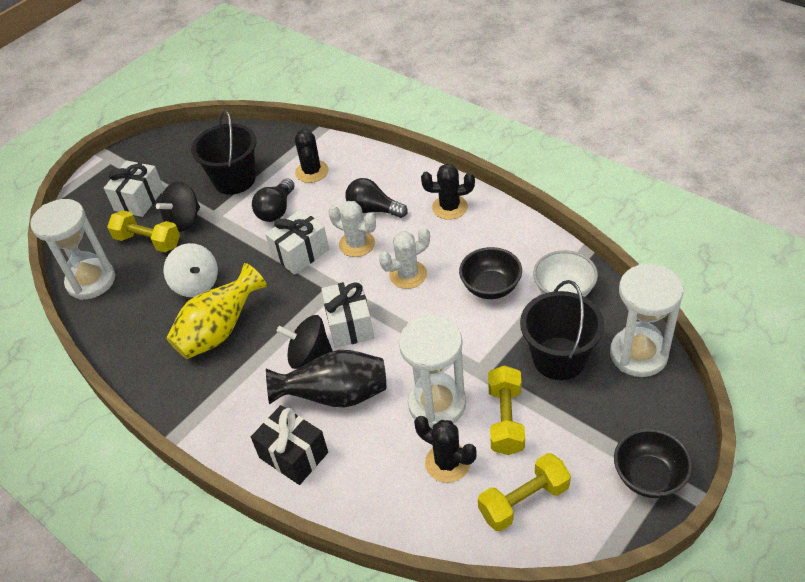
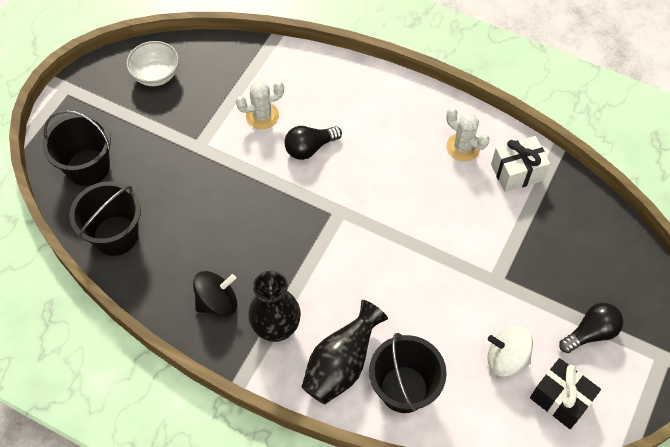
black bowl: 2 -> 0
black bucket: 2 -> 3
black cactus: 3 -> 0
black spinning top: 2 -> 1
black vase: 1 -> 2
white gift: 3 -> 1
white hourglass: 3 -> 0
yellow dumbbell: 3 -> 0
yellow vase: 1 -> 0

